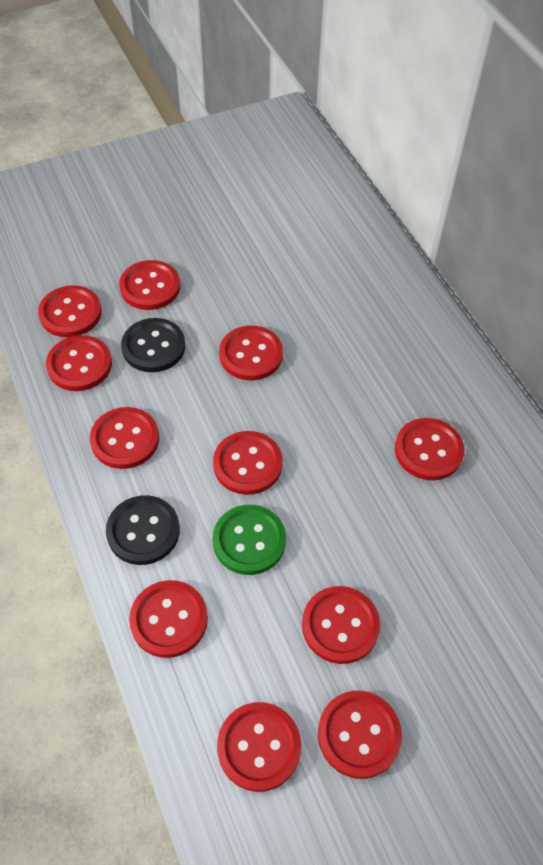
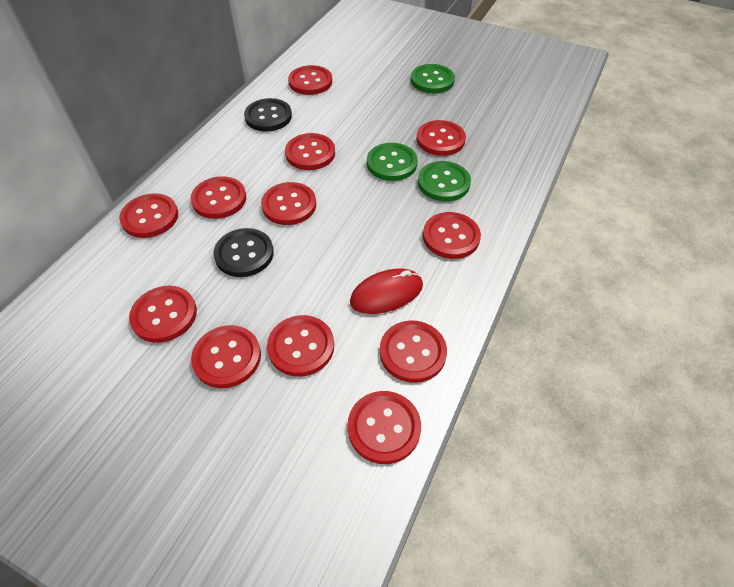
green button: 1 -> 3
red button: 11 -> 12
red mouse: 0 -> 1

